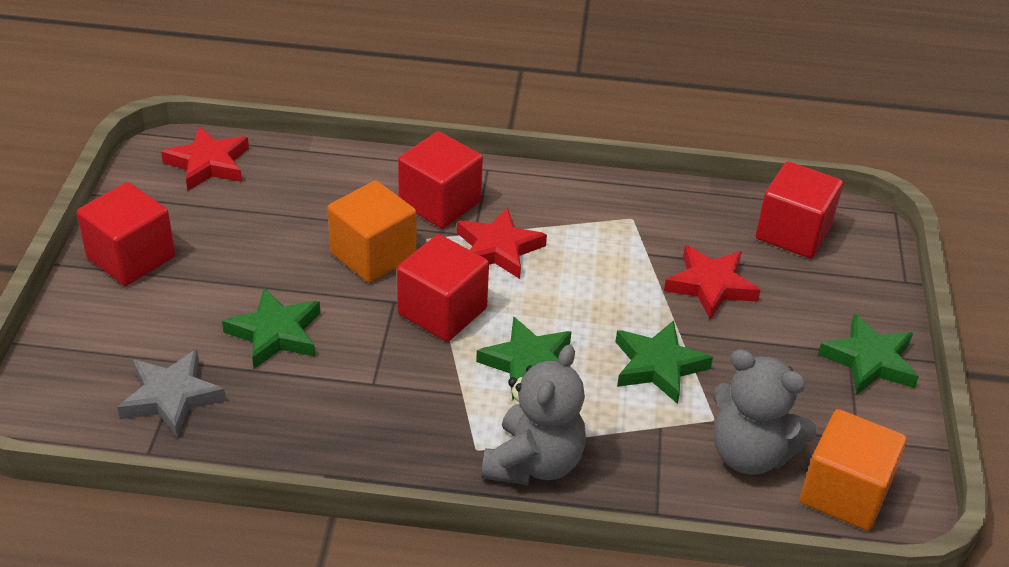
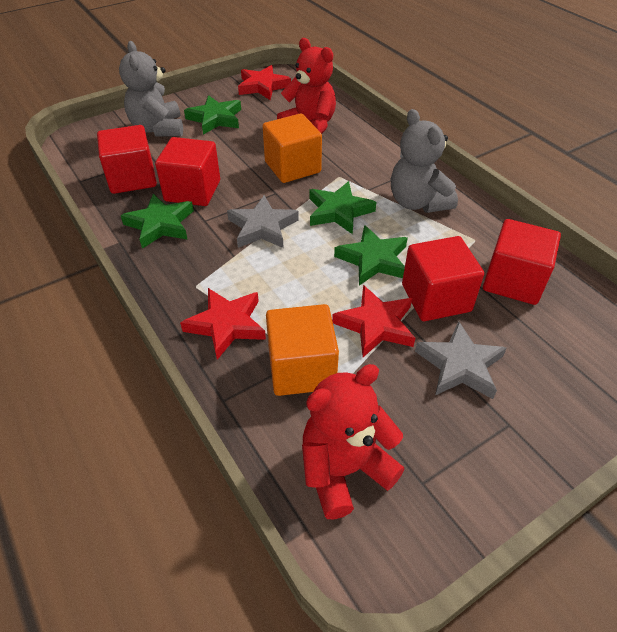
grey star: 1 -> 2
red teddy bear: 0 -> 2

